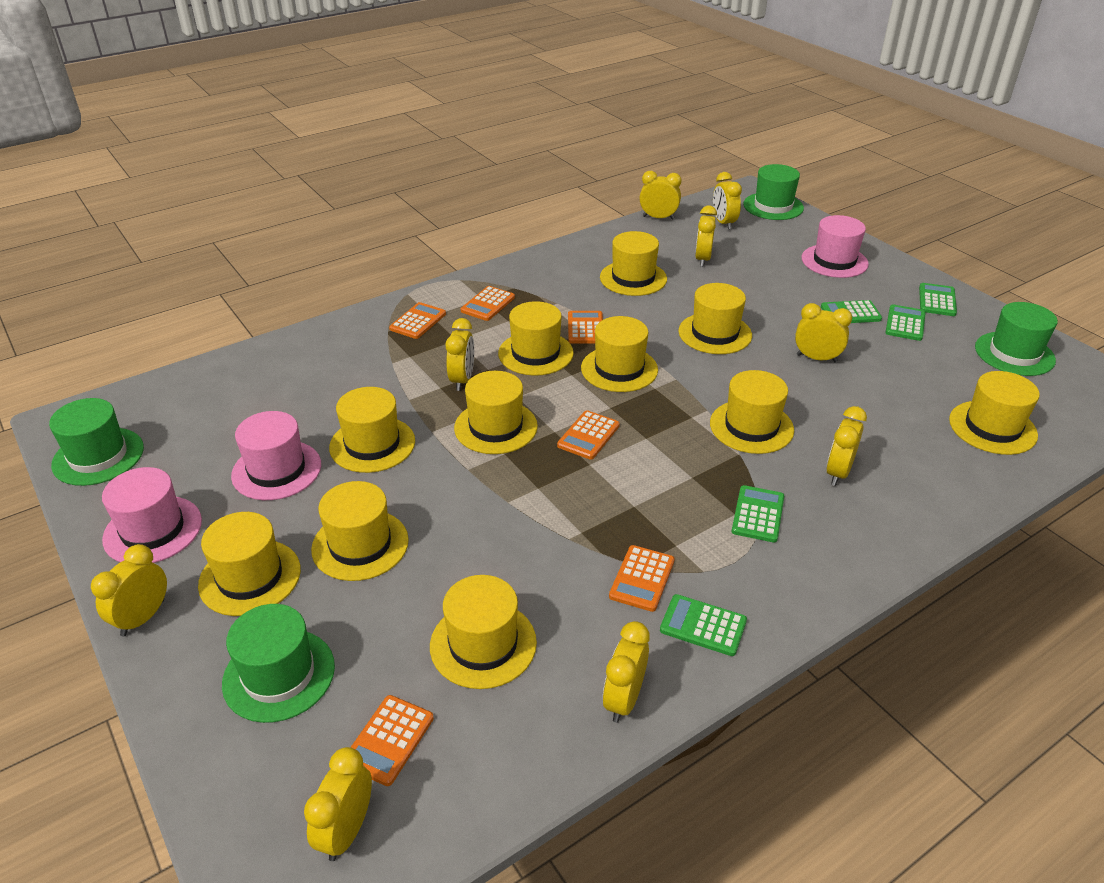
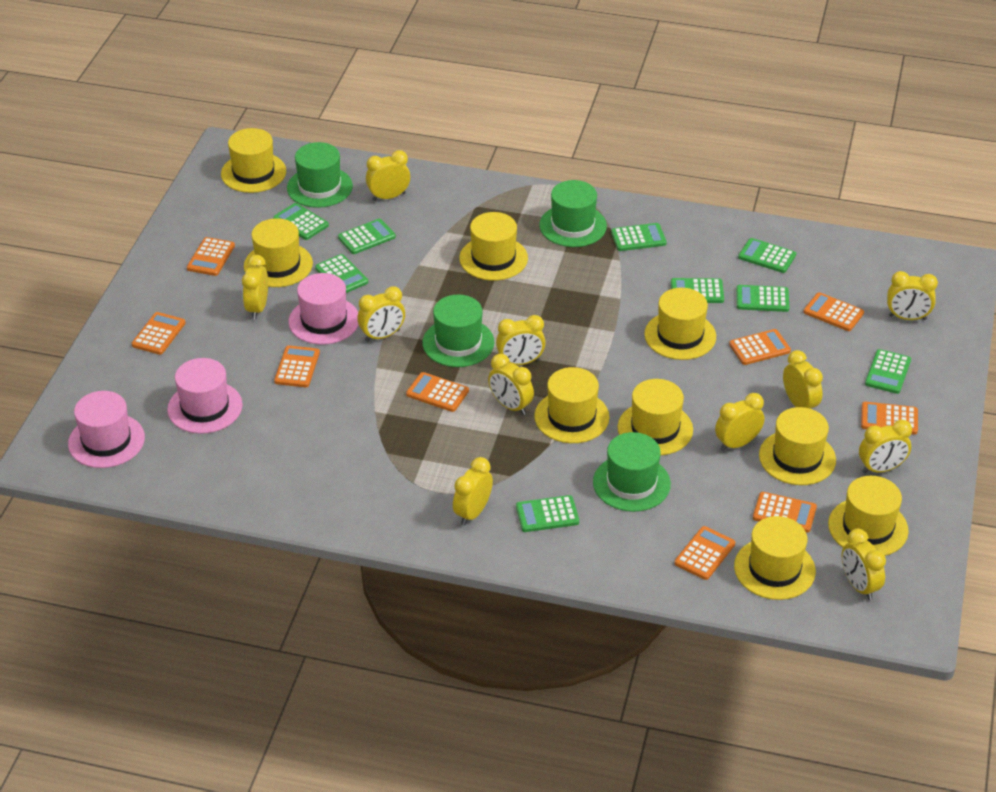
green calculator: 5 -> 9
orange calculator: 6 -> 9
yellow clock: 9 -> 11
yellow hat: 11 -> 9

